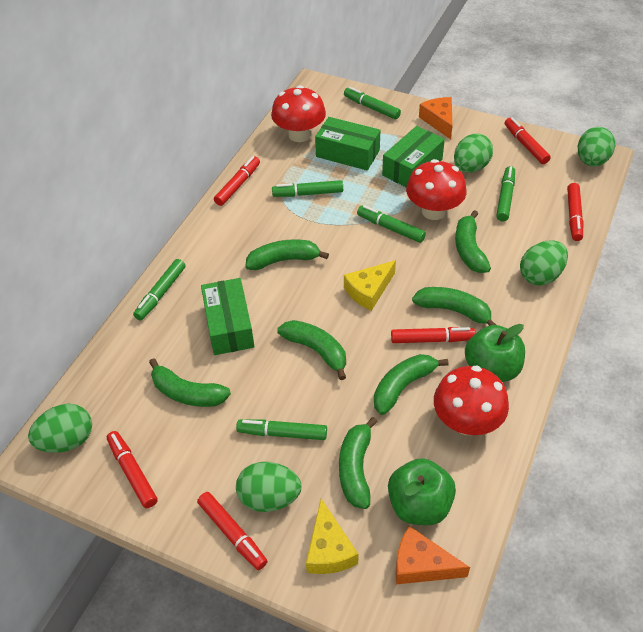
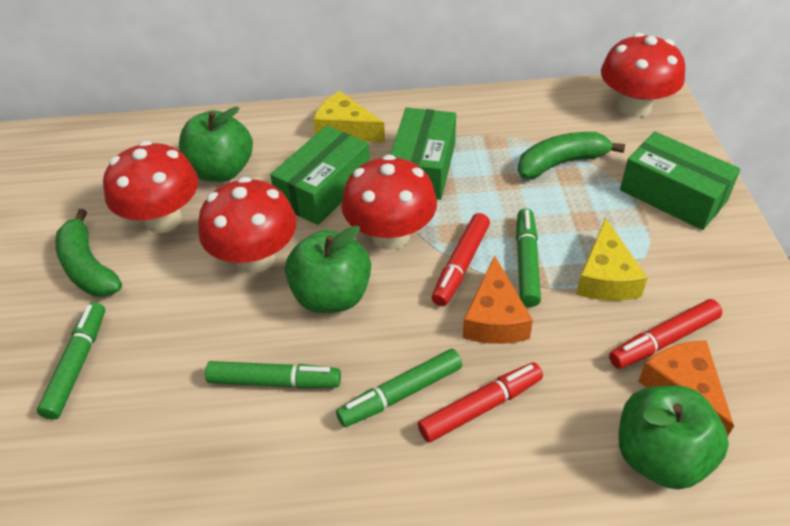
green apple: 2 -> 3
green banana: 7 -> 2
green egg: 5 -> 0
green marker: 6 -> 4
red marker: 6 -> 3
red mushroom: 3 -> 4

